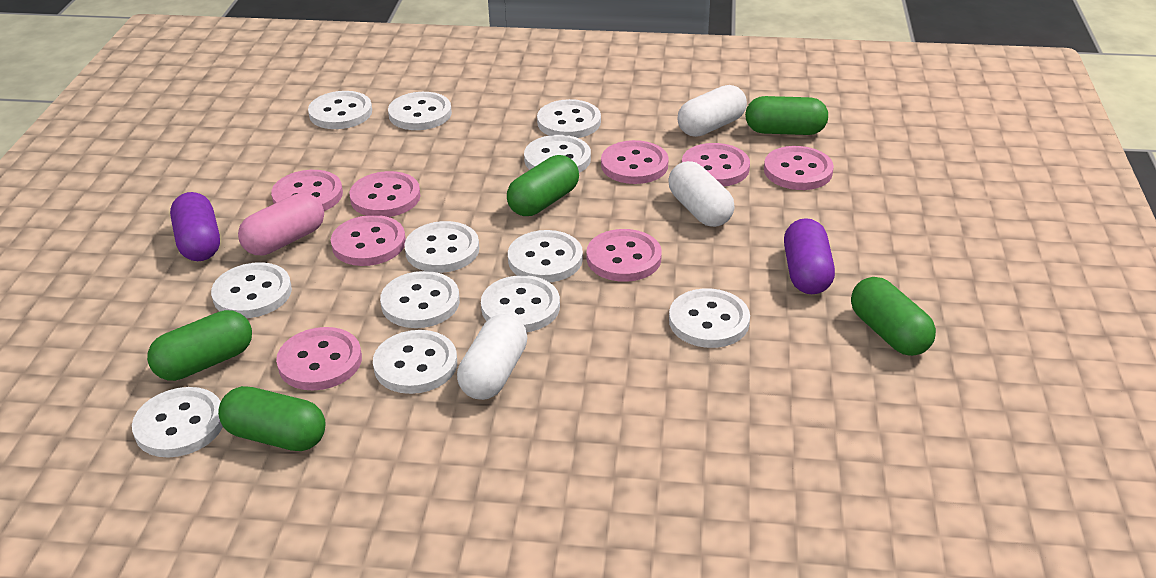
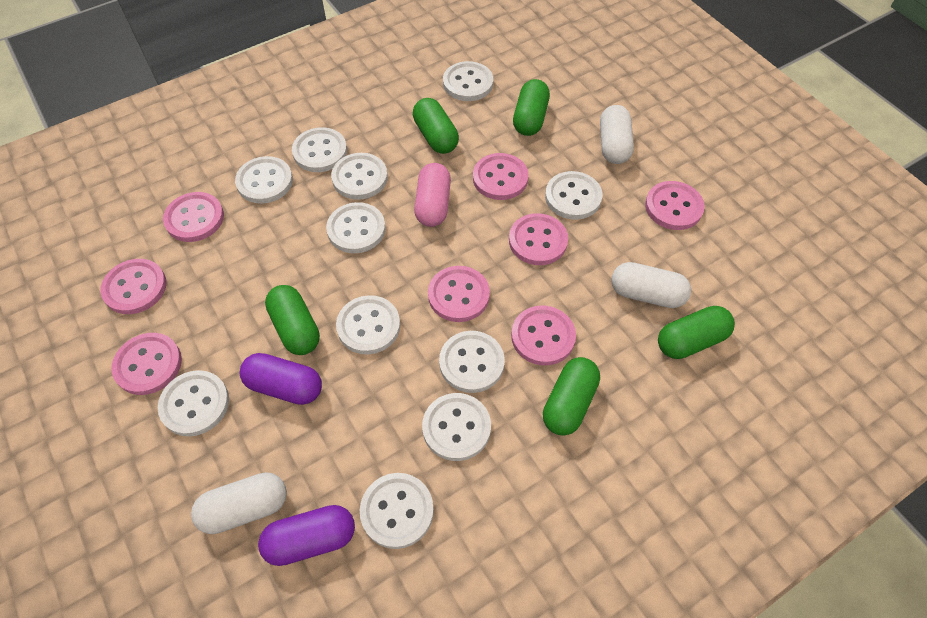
white button: 12 -> 11

